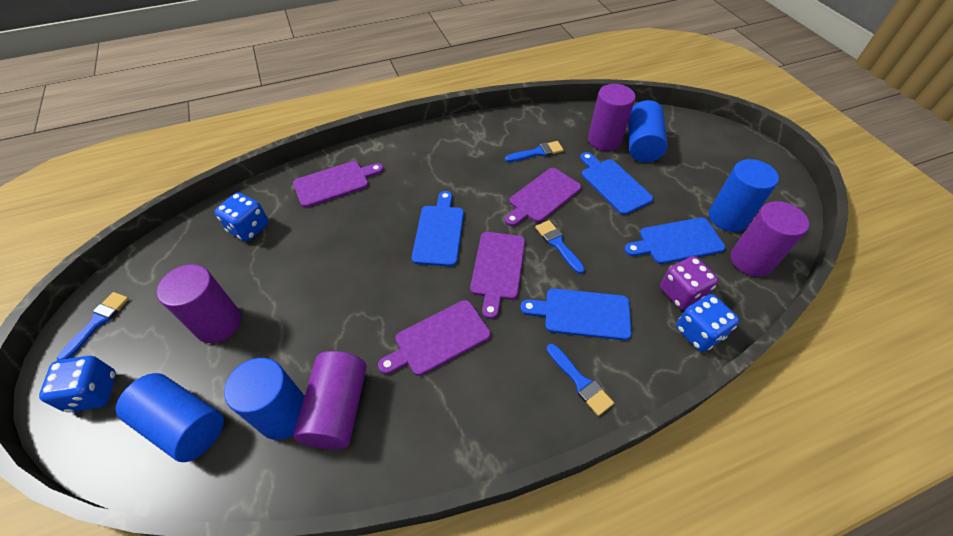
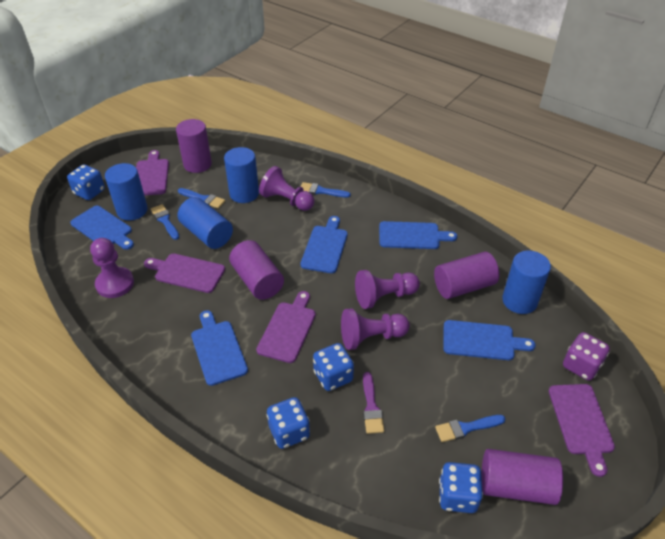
blue cutting board: 4 -> 5
blue dice: 3 -> 4
purple brush: 0 -> 1
purple pawn: 0 -> 4

